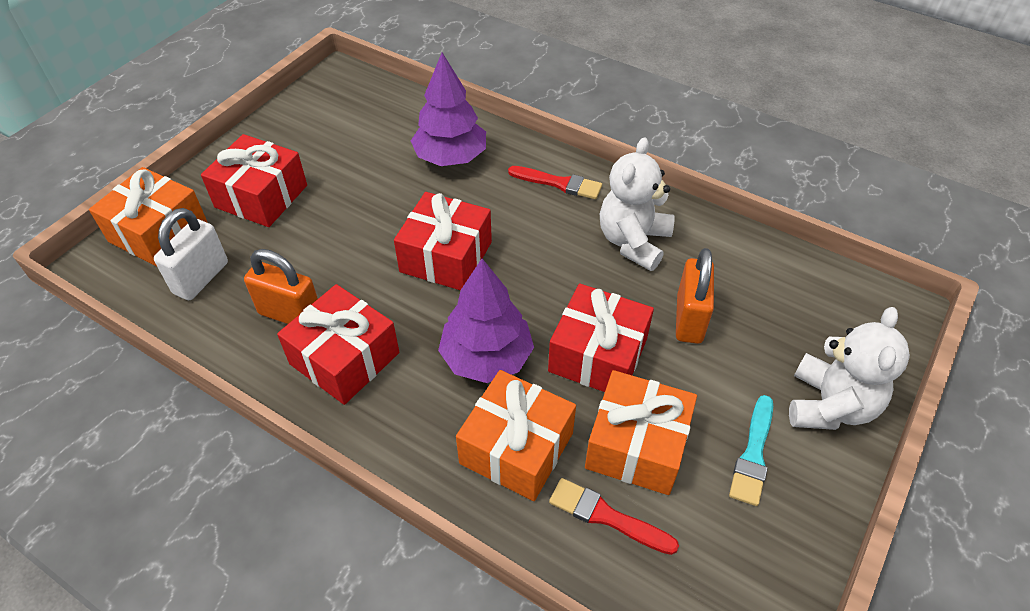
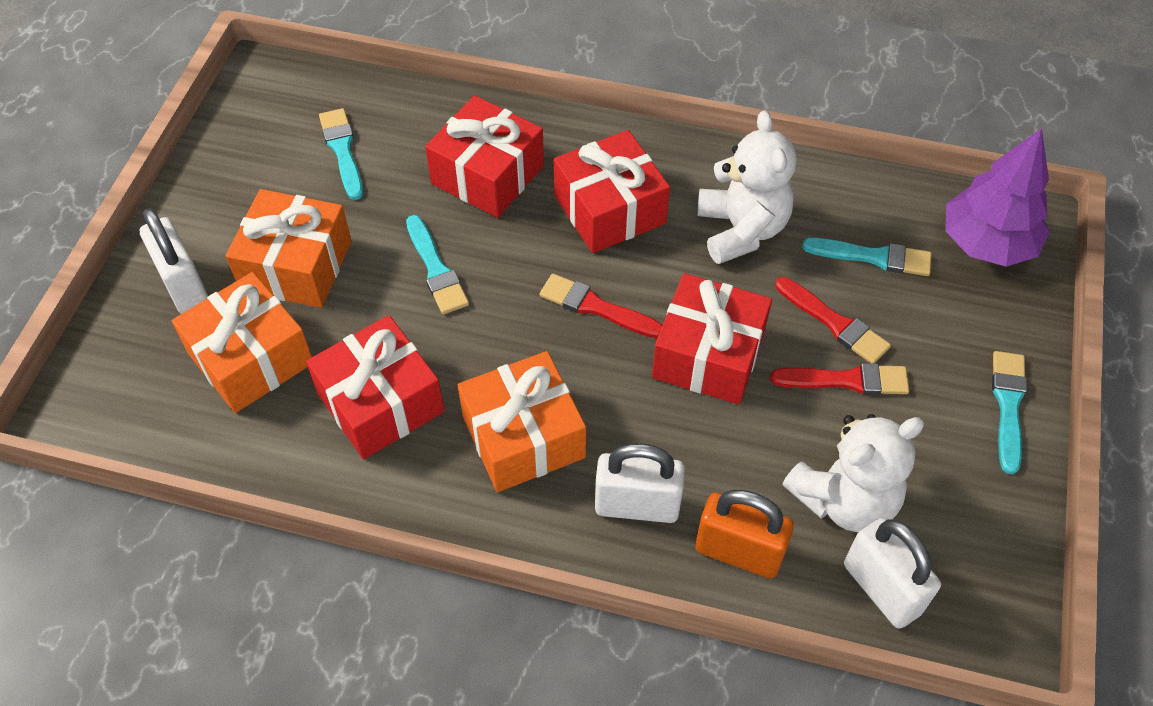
orange padlock: 2 -> 1
purple tree: 2 -> 1
red brush: 2 -> 3
turquoise brush: 1 -> 4
white padlock: 1 -> 3

